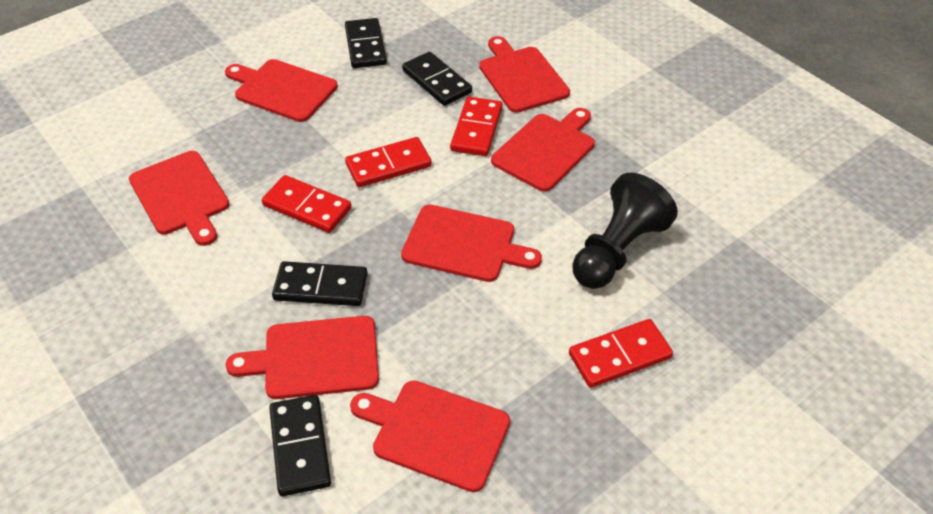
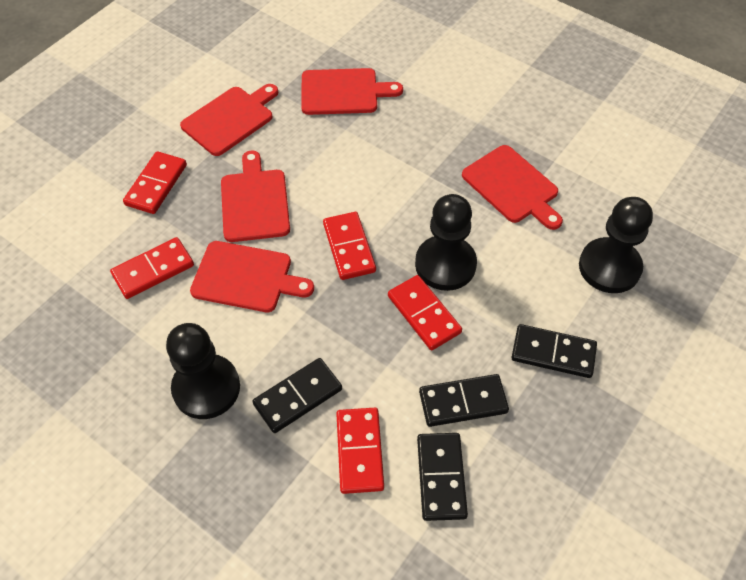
black pawn: 1 -> 3
red cutting board: 7 -> 5
red domino: 4 -> 5

